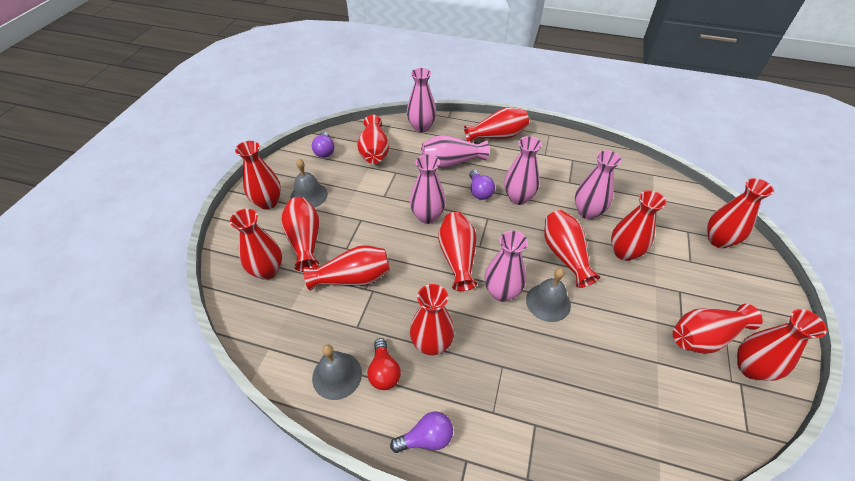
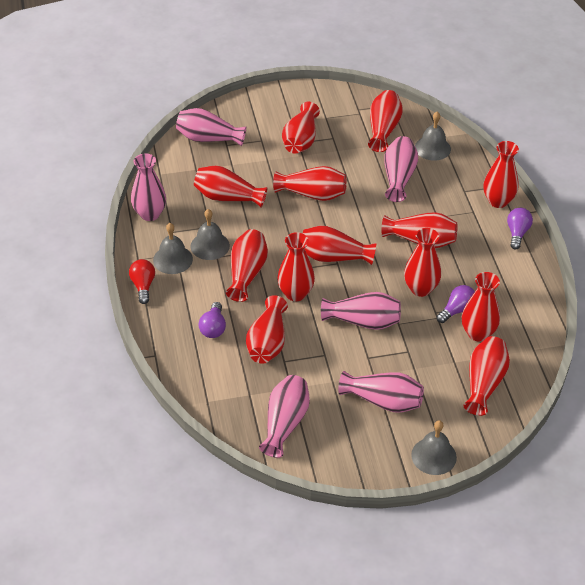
grey bell: 3 -> 4

